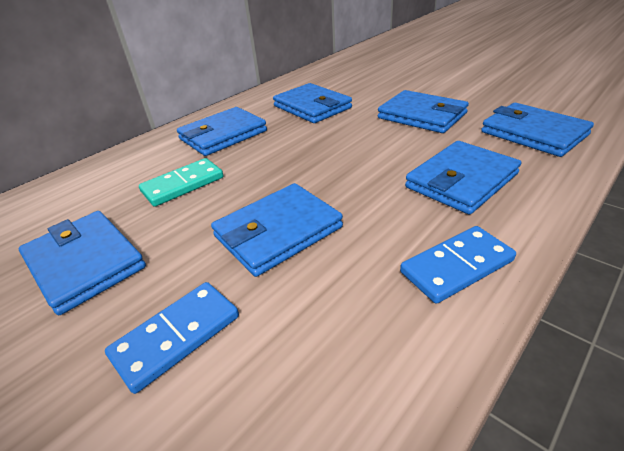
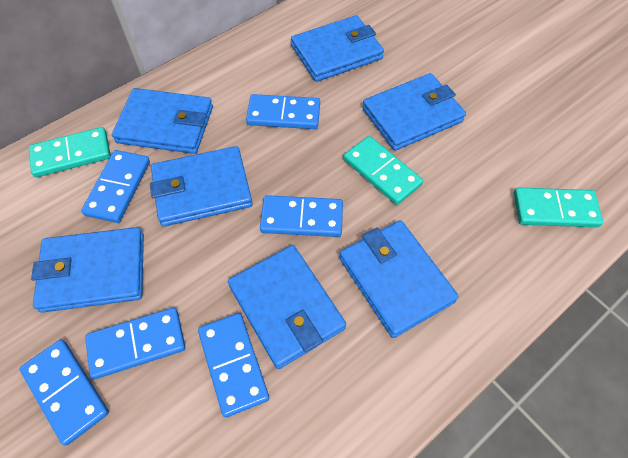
blue domino: 2 -> 6
turquoise domino: 1 -> 3

